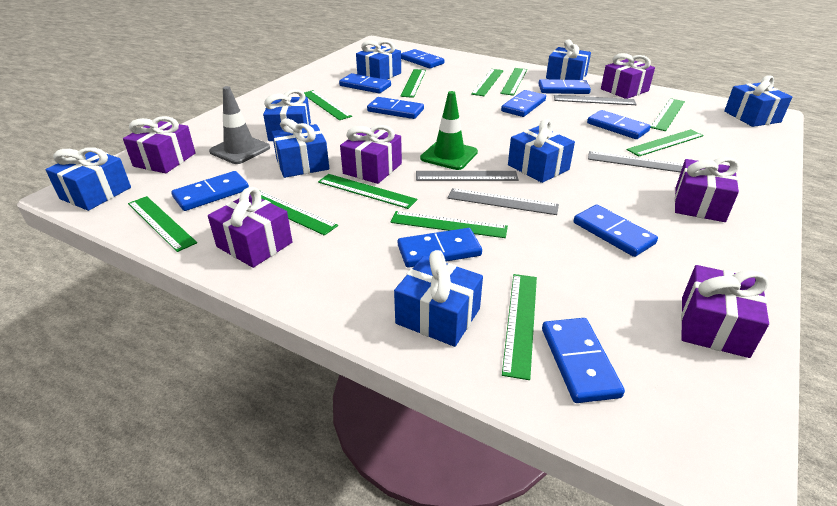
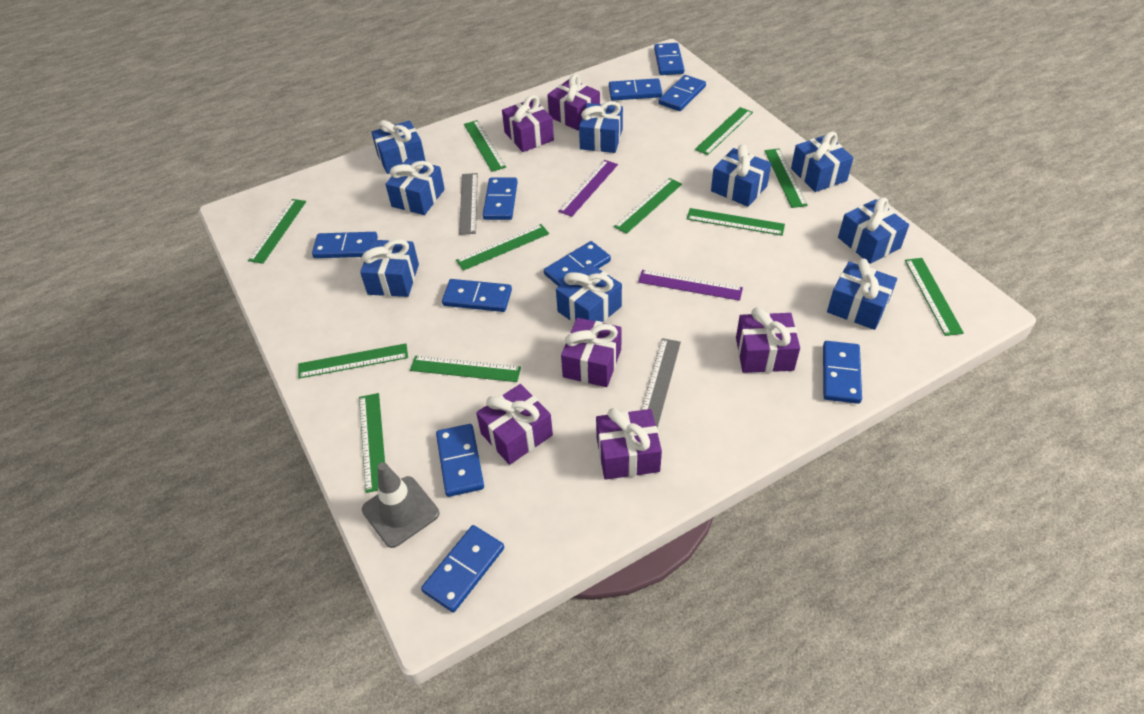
blue gift: 8 -> 9
green traffic cone: 1 -> 0
grey ruler: 4 -> 2
purple ruler: 0 -> 2

